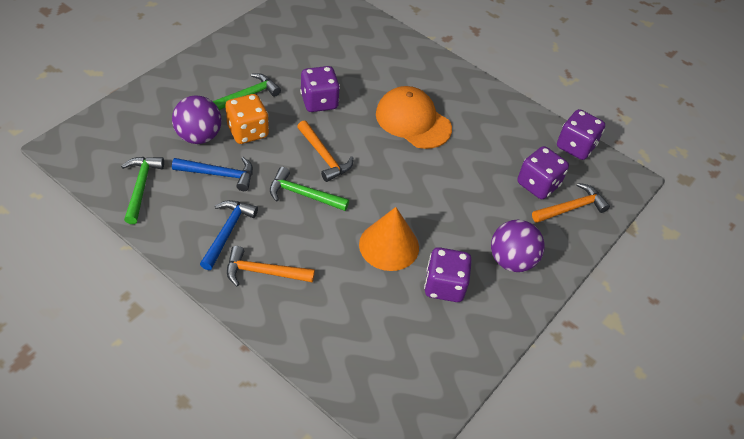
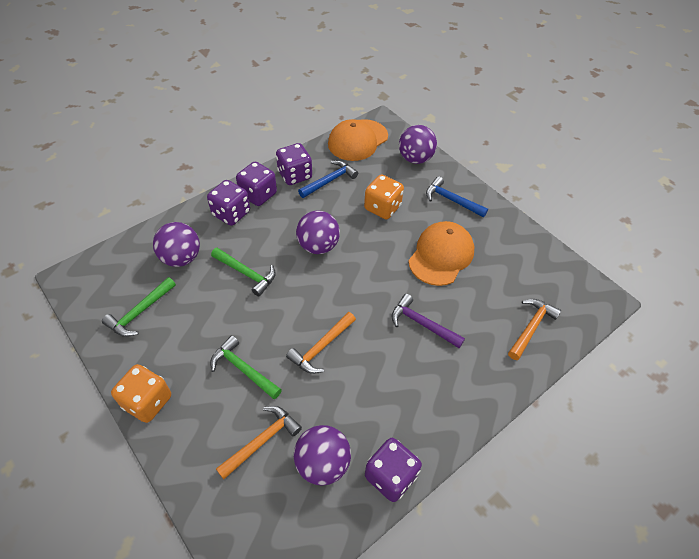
orange cap: 1 -> 2
orange cone: 1 -> 0
orange dice: 1 -> 2
purple ball: 2 -> 4
purple hammer: 0 -> 1

